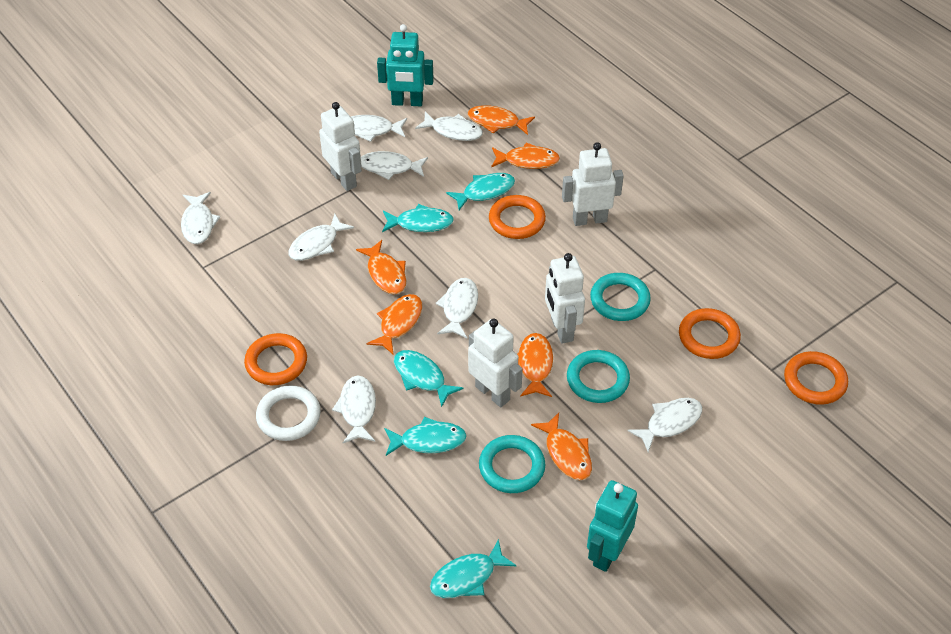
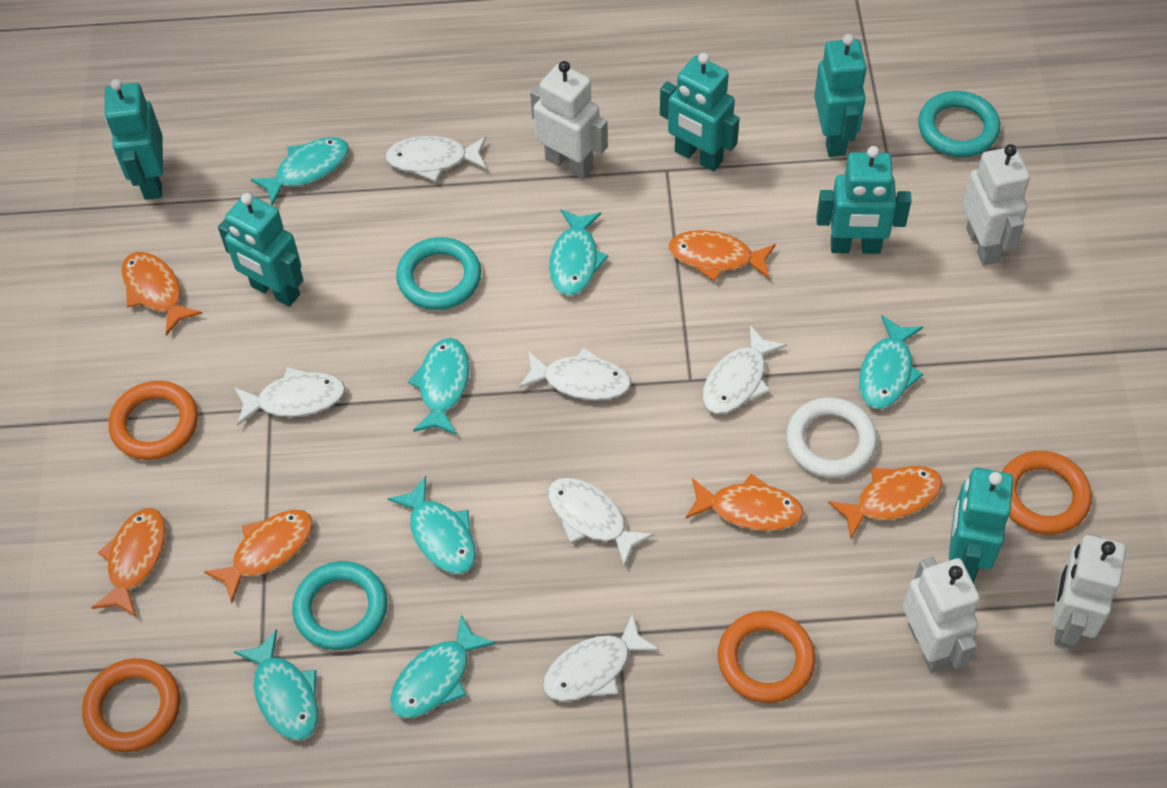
turquoise fish: 5 -> 7
turquoise robot: 2 -> 6
white fish: 8 -> 6

